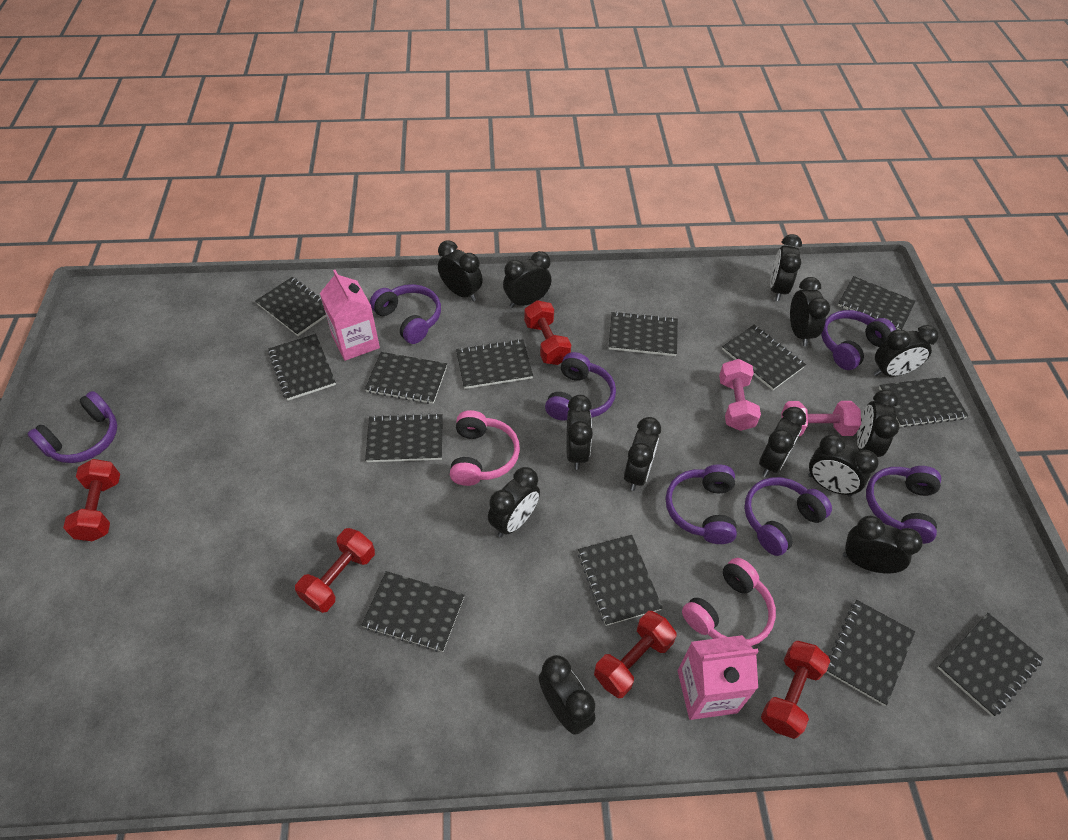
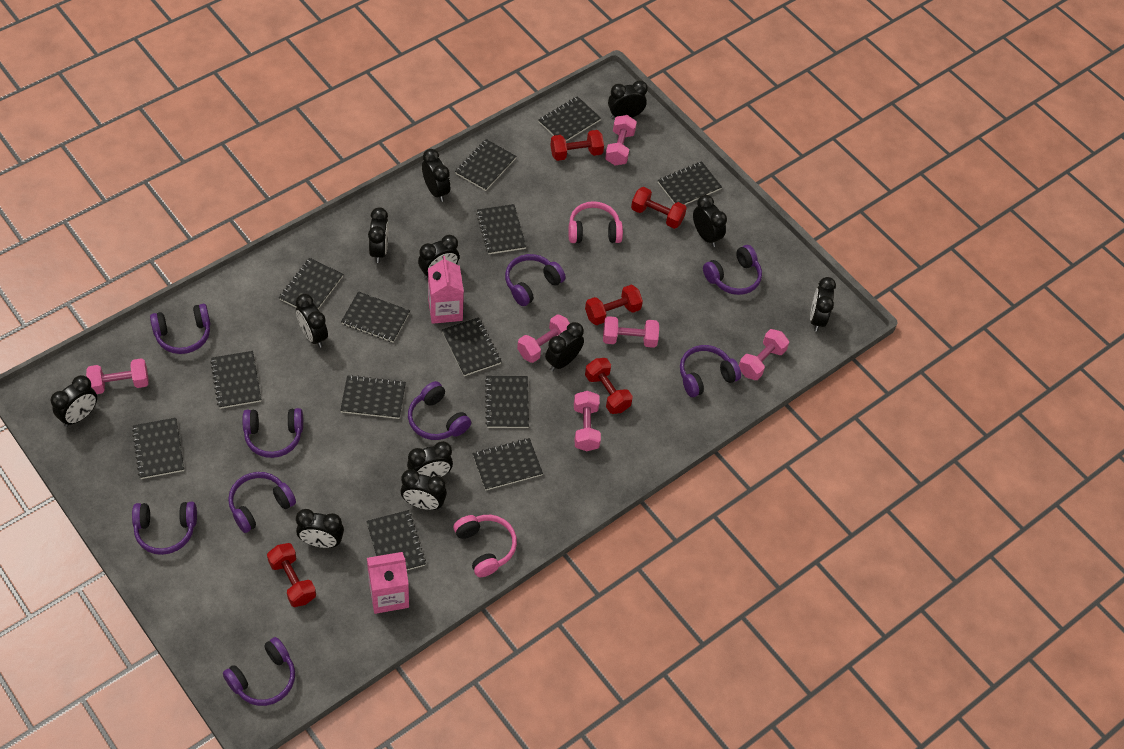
black clock: 13 -> 12
pink dumbbell: 2 -> 6
purple headphones: 7 -> 9

